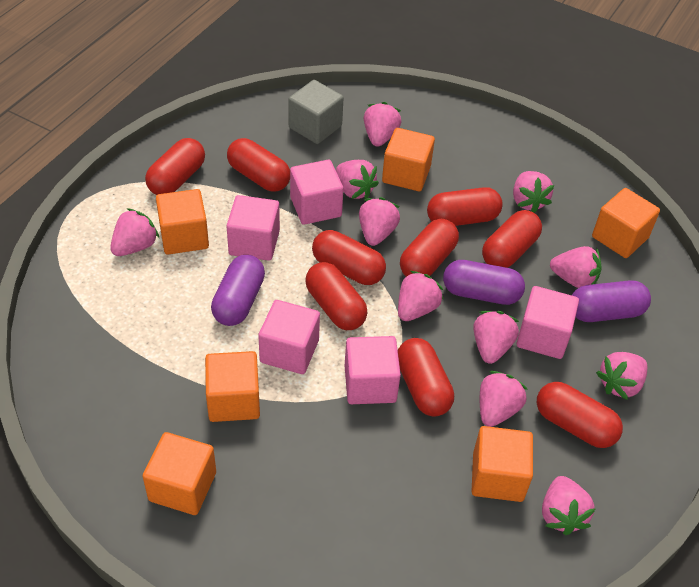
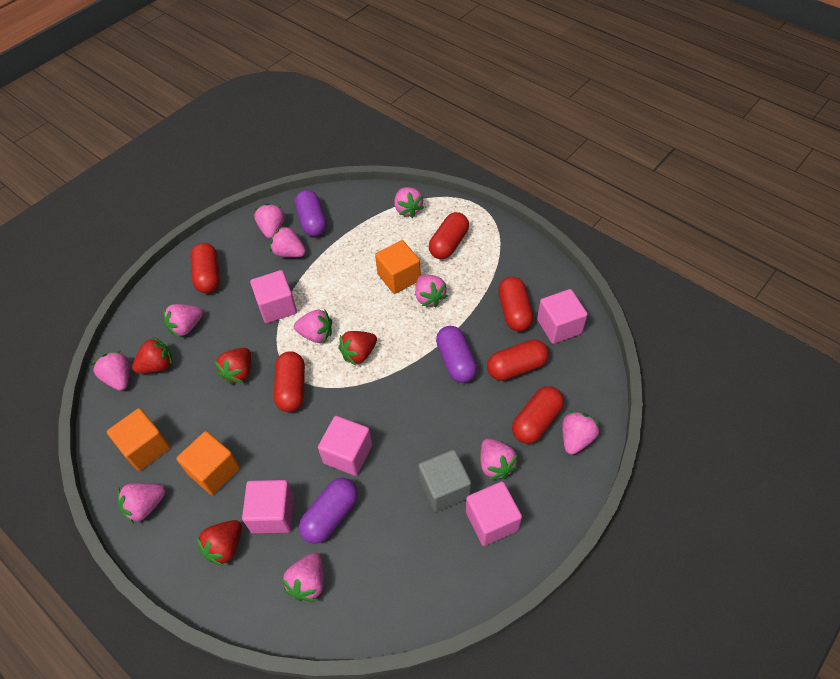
orange cube: 6 -> 3
red capsule: 9 -> 6
red strawberry: 0 -> 4

